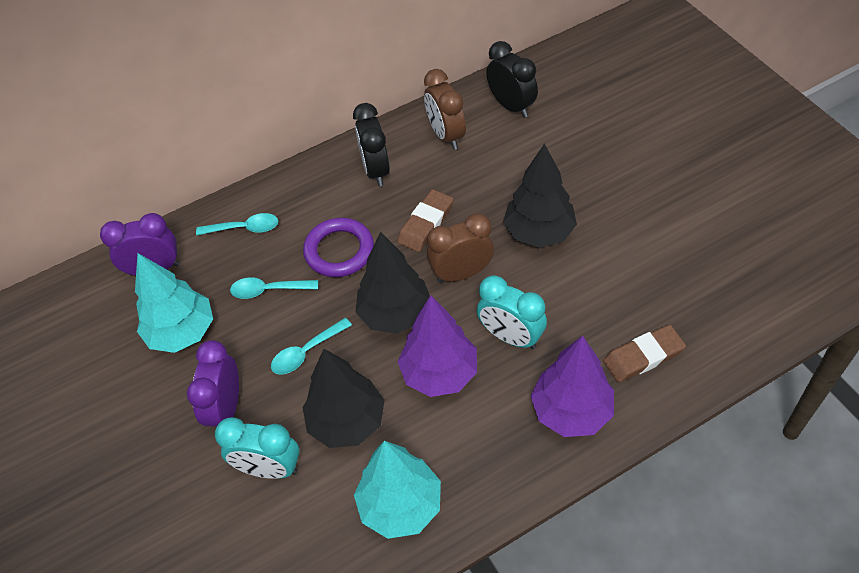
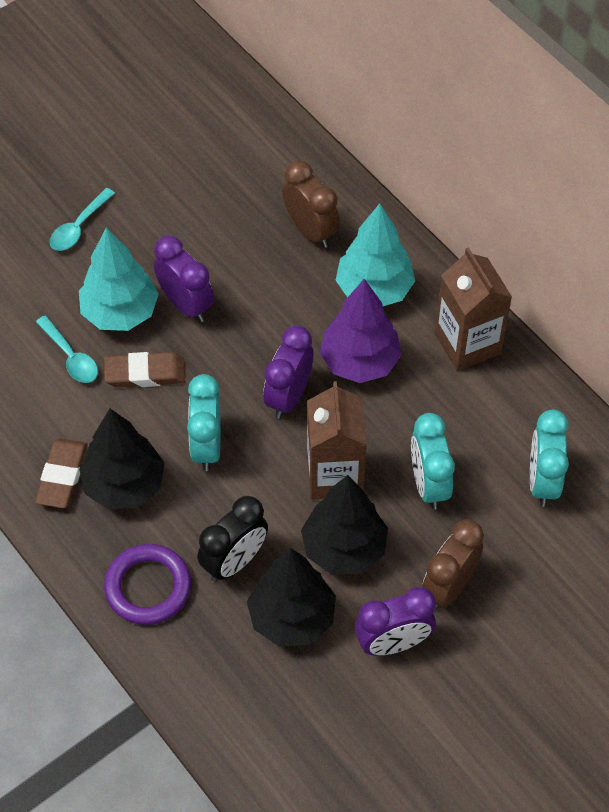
black clock: 2 -> 1
brown carton: 0 -> 2
purple clock: 2 -> 3
purple tree: 2 -> 1
turquoise clock: 2 -> 3
turquoise spoon: 3 -> 2

